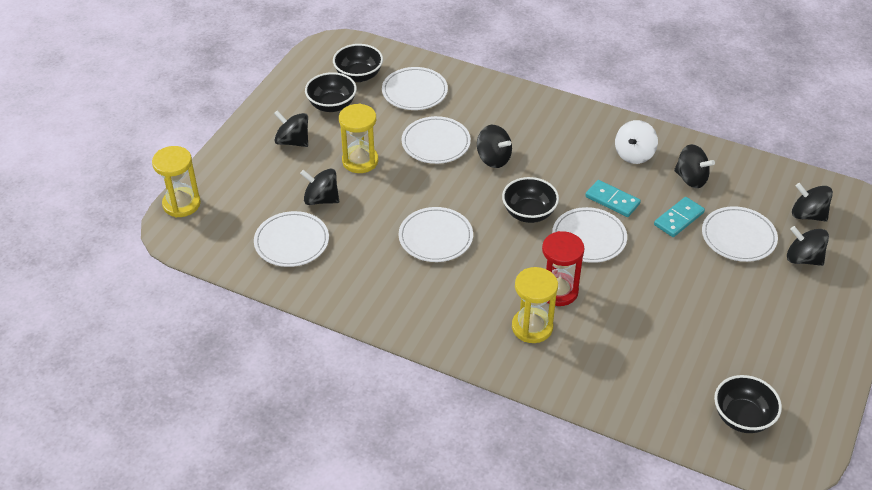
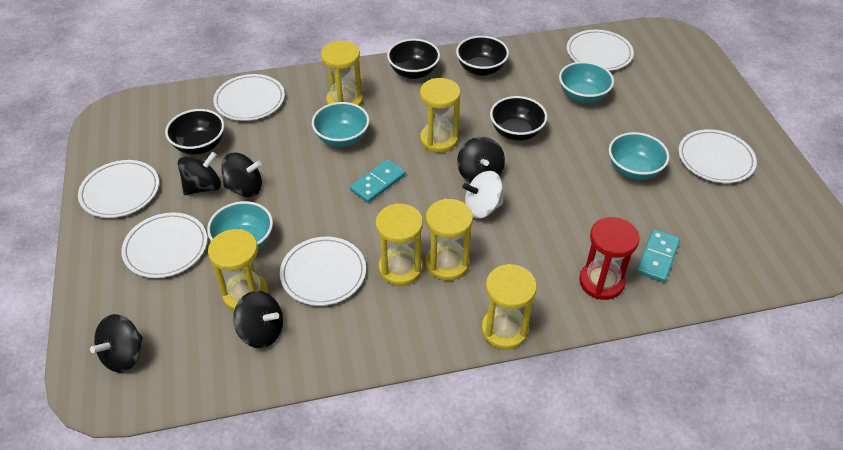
black spinning top: 6 -> 5
turquoise bowl: 0 -> 4
yellow hourglass: 3 -> 6

